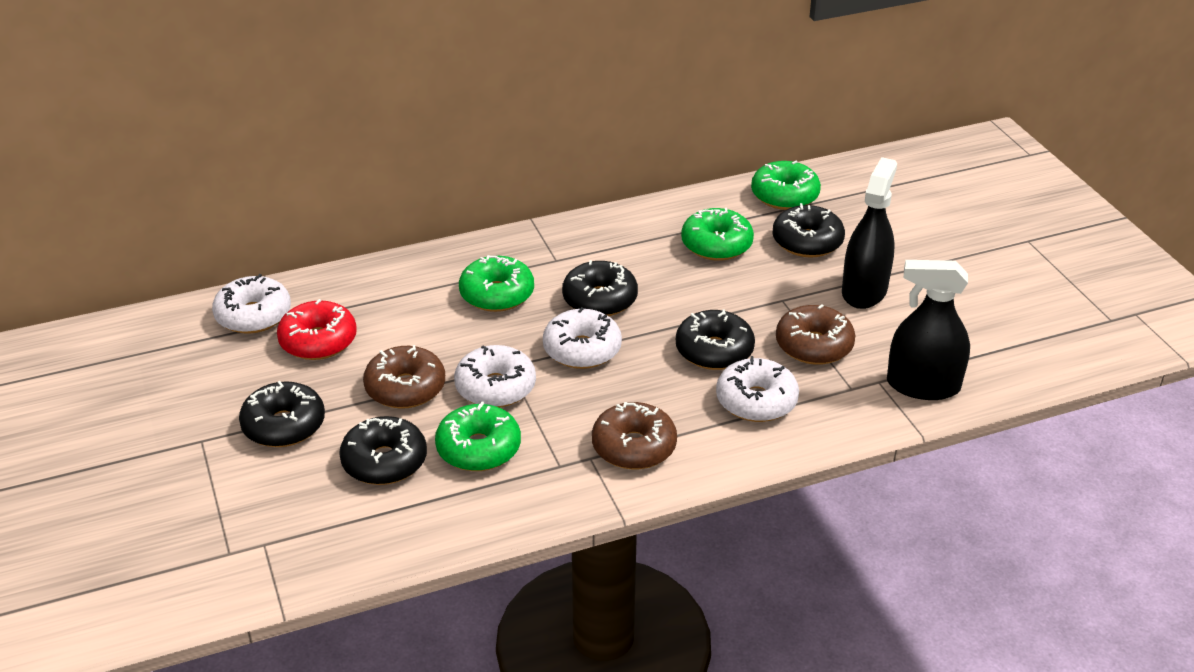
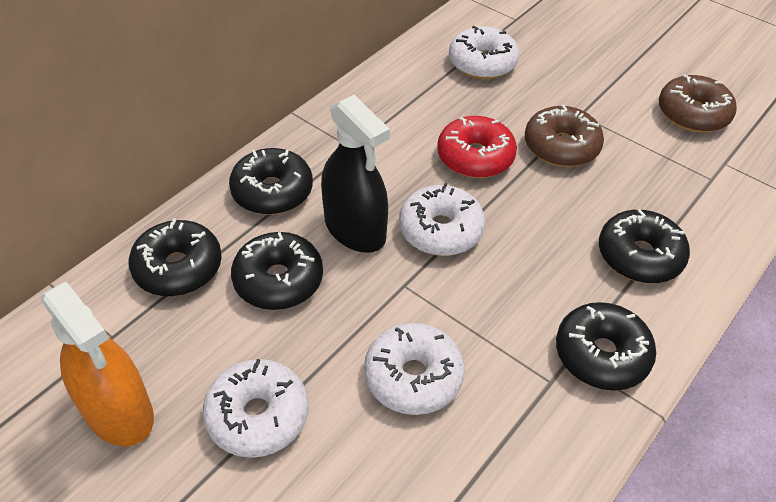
black spray bottle: 2 -> 1
brown donut: 3 -> 2
green donut: 4 -> 0
orange spray bottle: 0 -> 1

